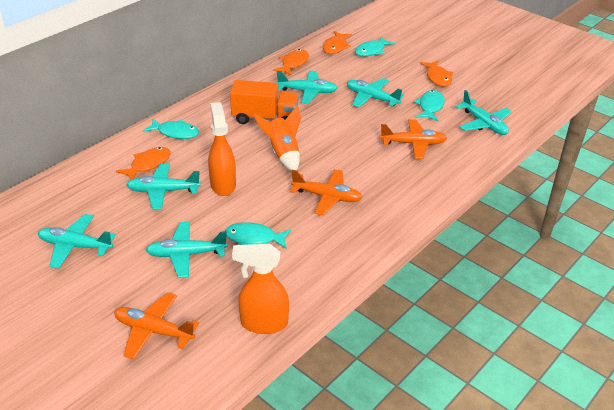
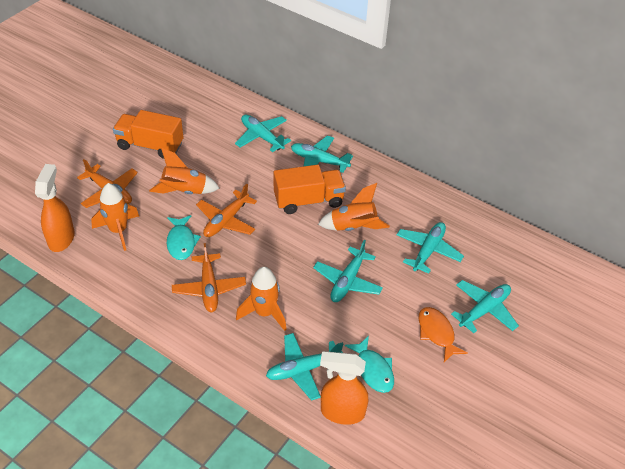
orange fish: 4 -> 1
orange rocket: 1 -> 4
orange truck: 1 -> 2
turquoise fish: 4 -> 2

